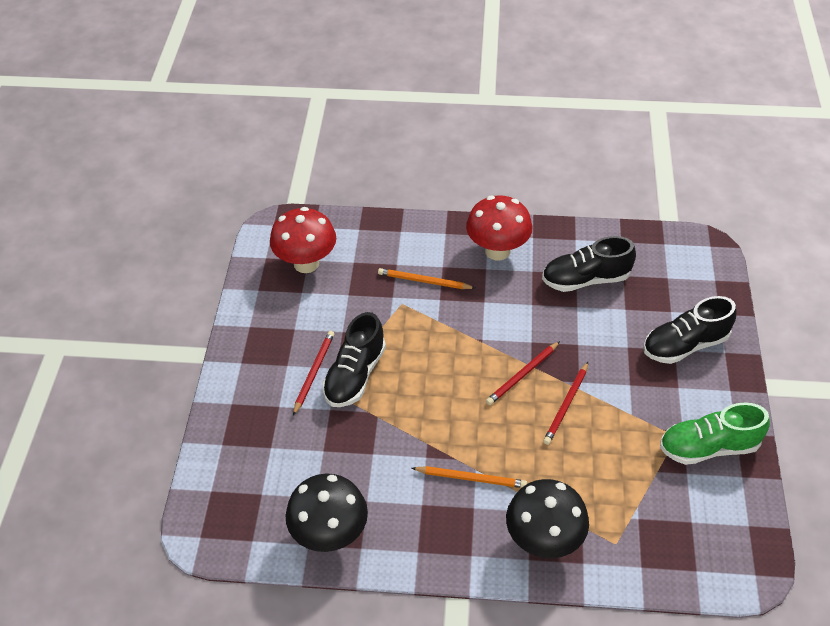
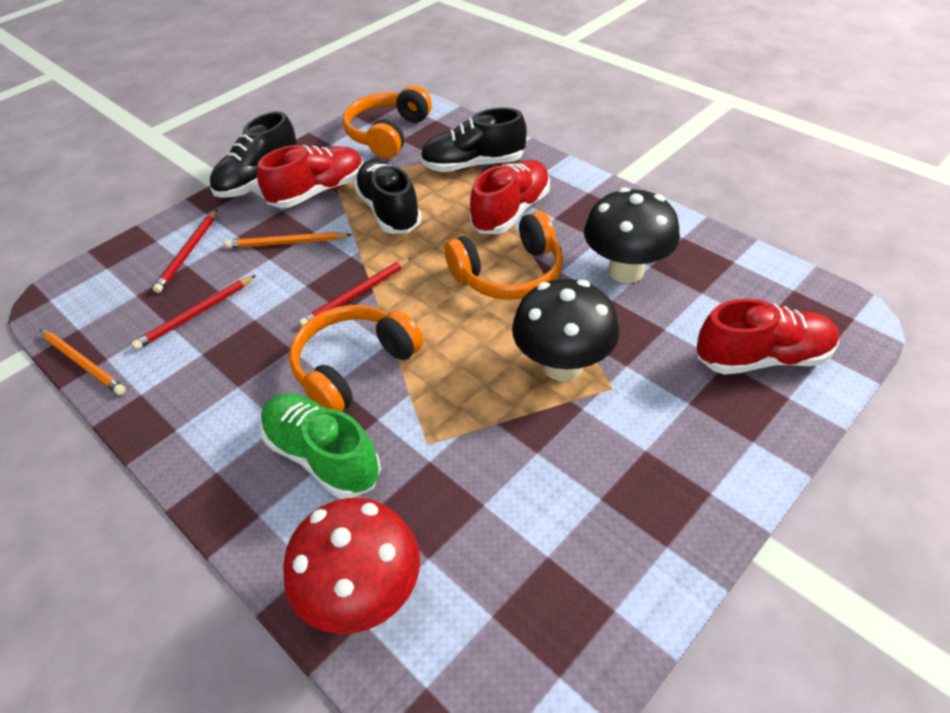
orange headphones: 0 -> 3
red mushroom: 2 -> 1
red shoe: 0 -> 3

